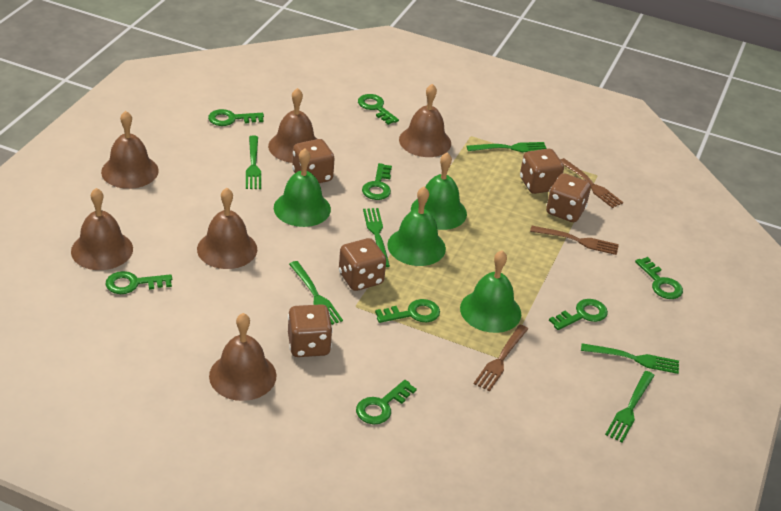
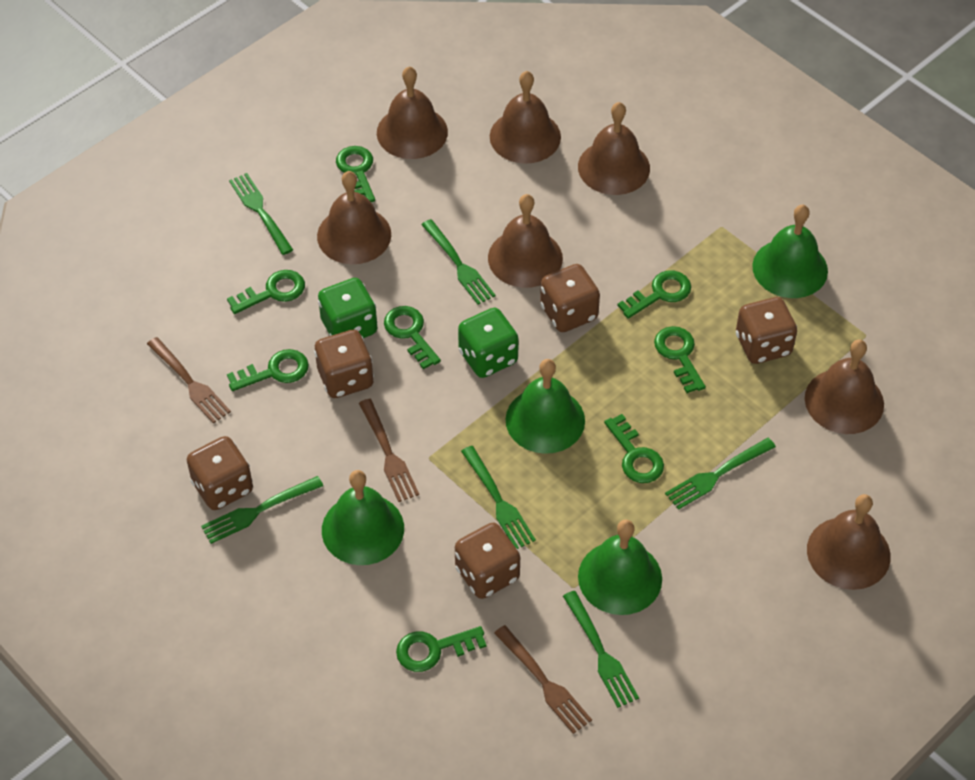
brown bell: 6 -> 7
green dice: 0 -> 2

